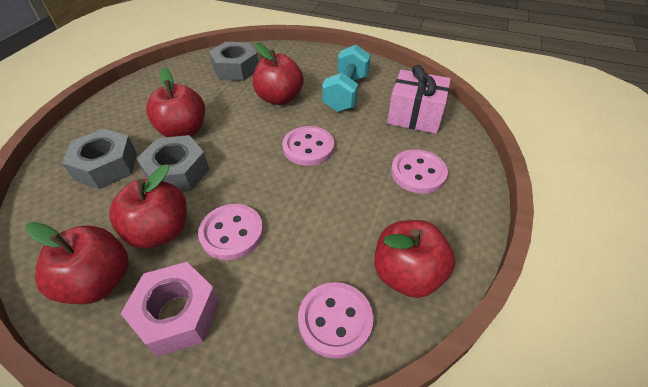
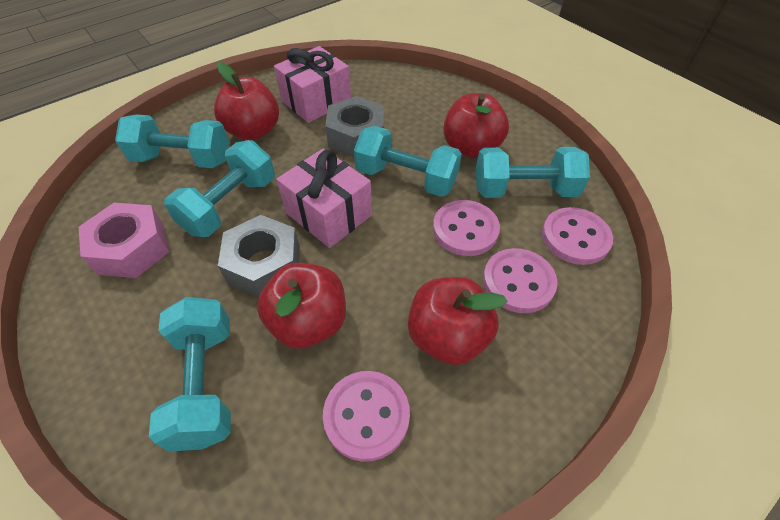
grey nut: 3 -> 2
pink gift: 1 -> 2
red apple: 5 -> 4
turquoise dumbbell: 1 -> 5

